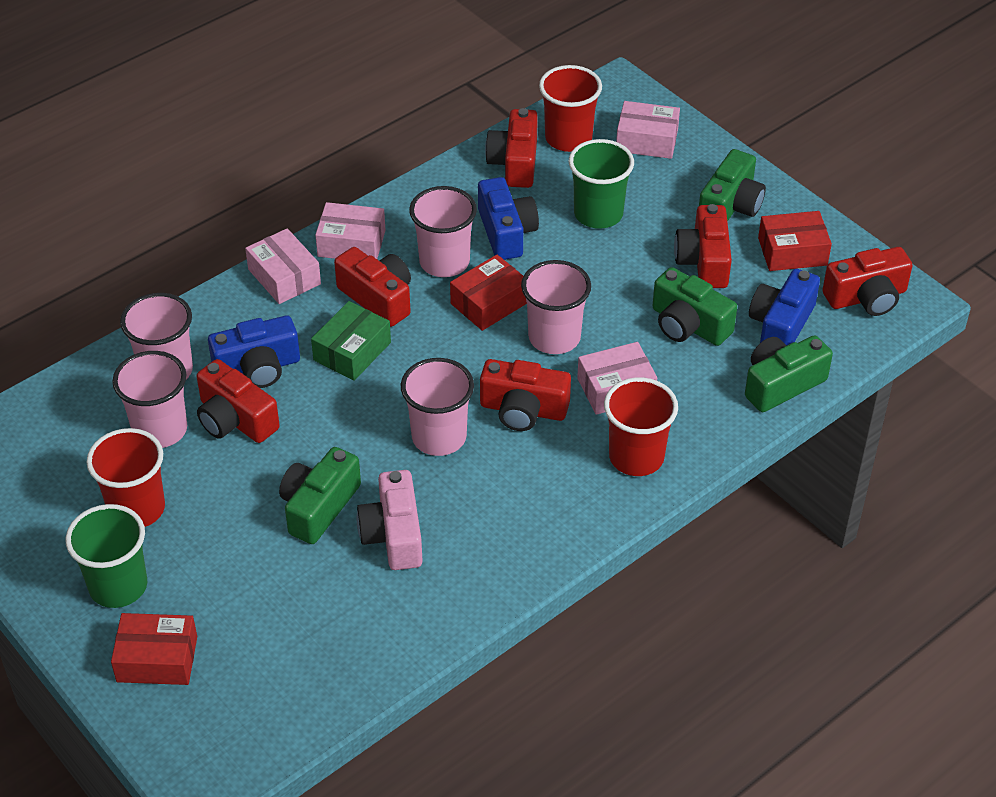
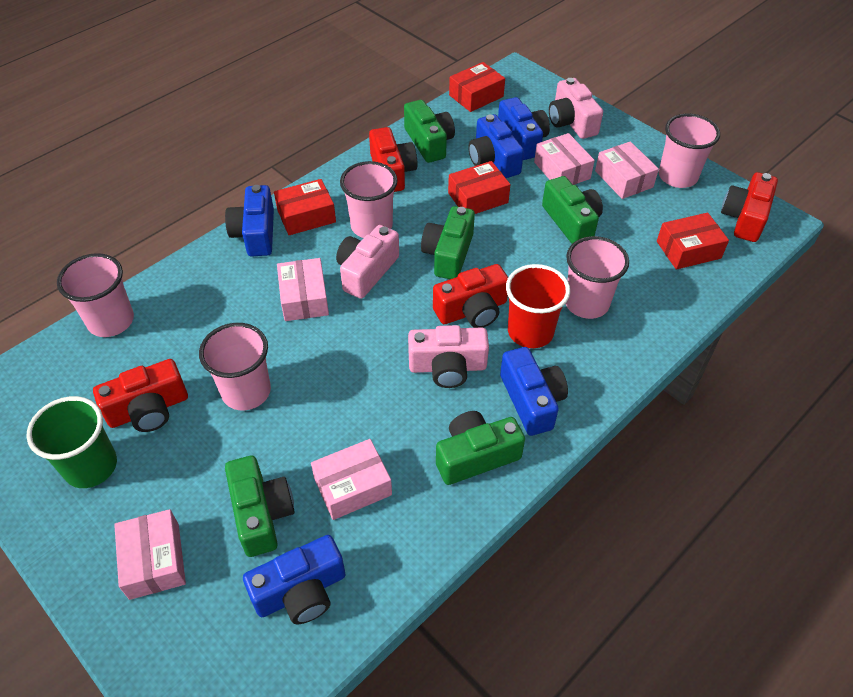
blue camera: 3 -> 5
green box: 1 -> 0
green camera: 4 -> 5
green cup: 2 -> 1
pink box: 4 -> 5
pink camera: 1 -> 3
red box: 3 -> 4
red camera: 6 -> 4
red cup: 3 -> 1

